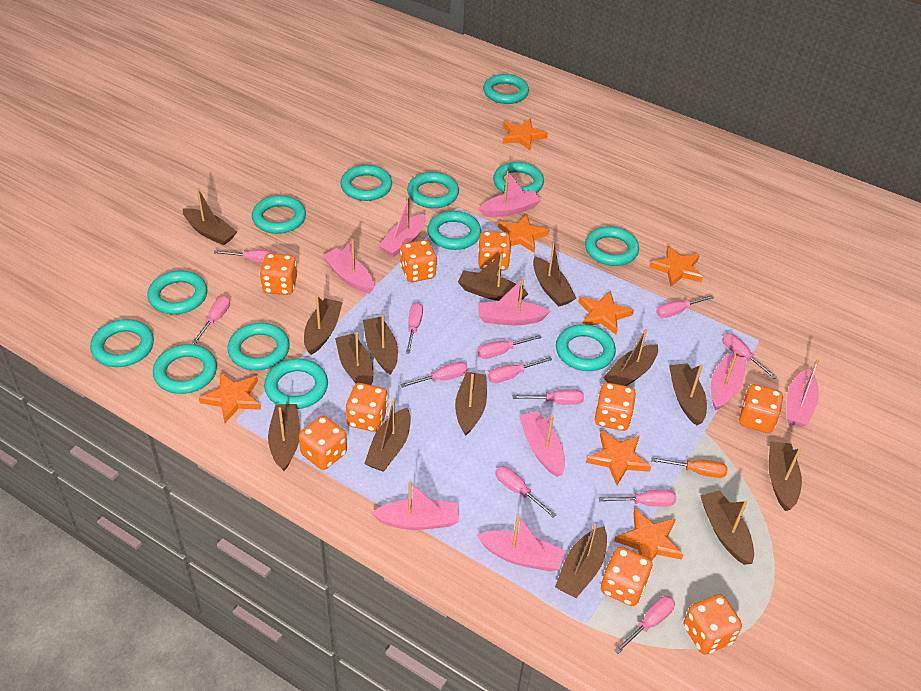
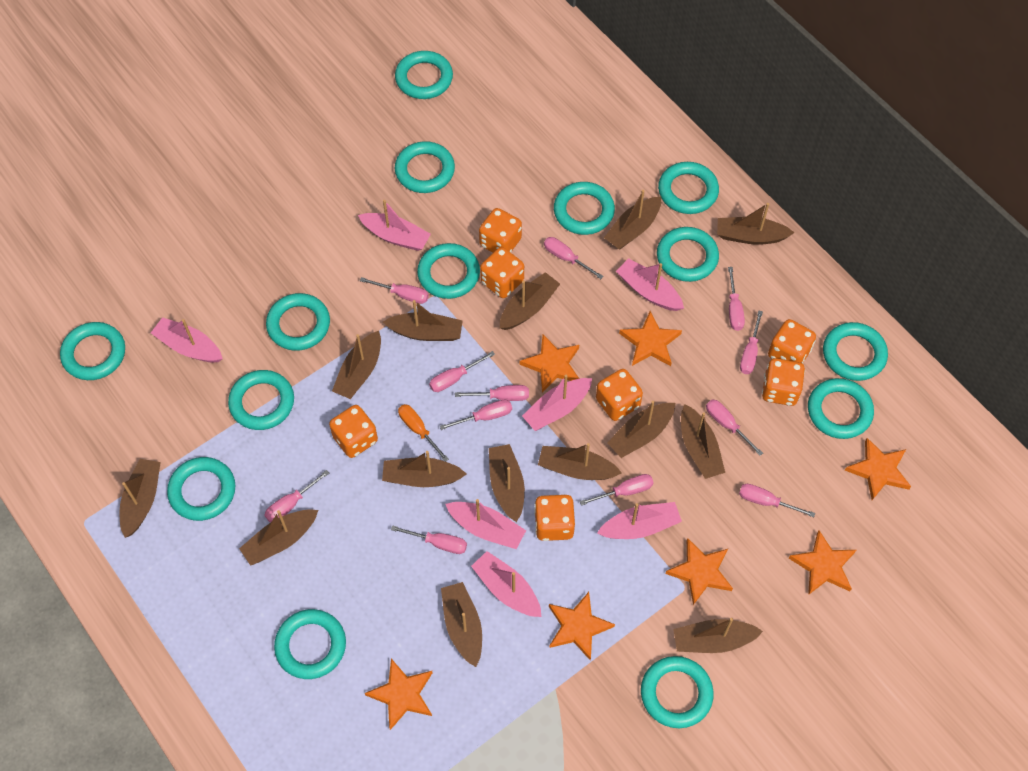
orange dice: 9 -> 7
pink boat: 9 -> 7
turquoise ring: 13 -> 14

